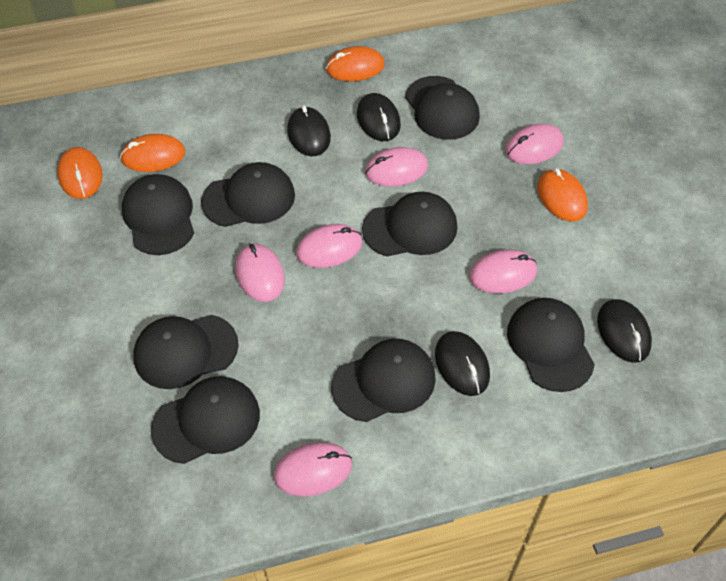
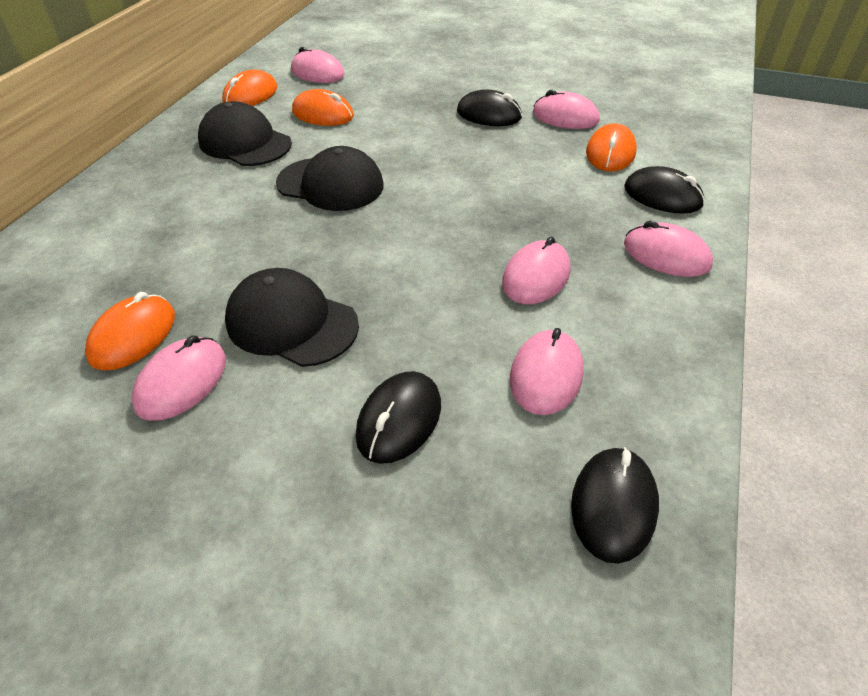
black cap: 8 -> 3

